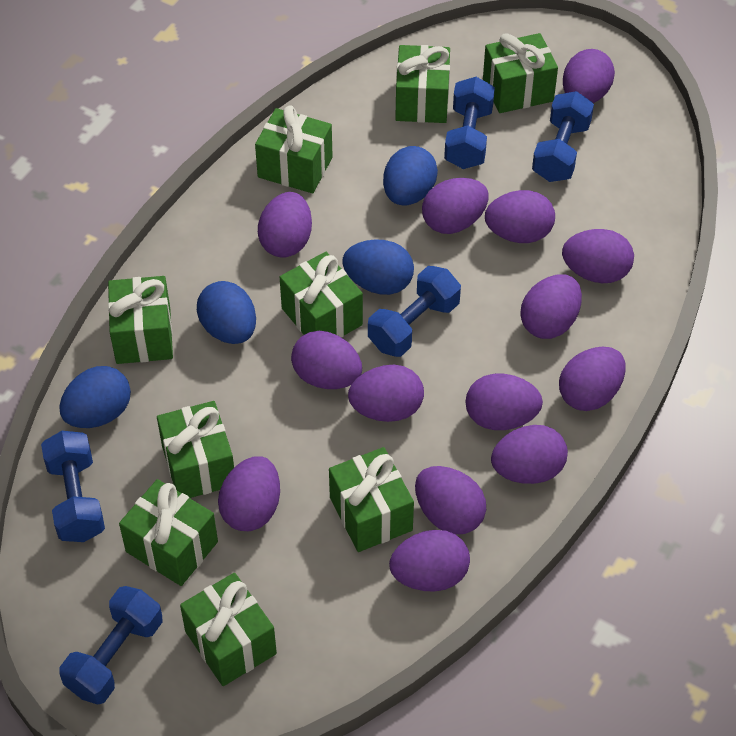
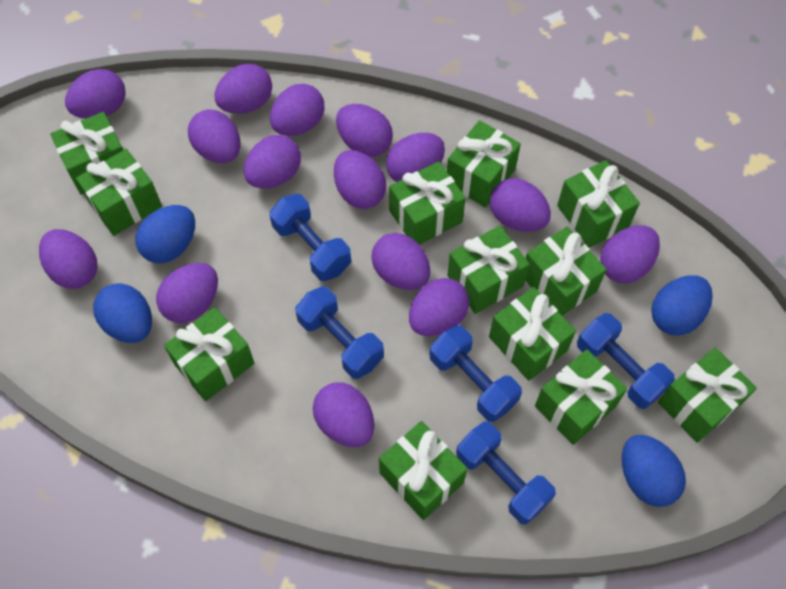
green gift: 9 -> 12
purple egg: 14 -> 15

